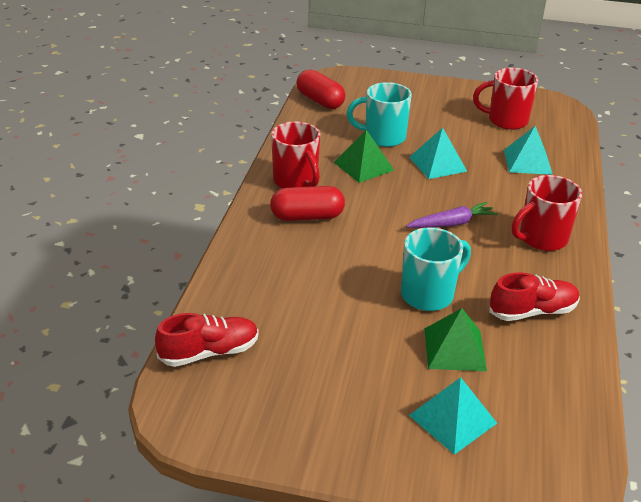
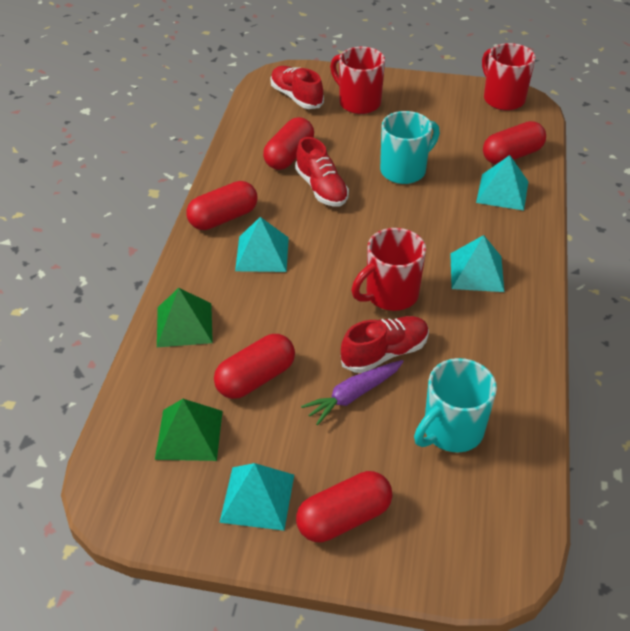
red capsule: 2 -> 5
red shoe: 2 -> 3
turquoise pyramid: 3 -> 4

